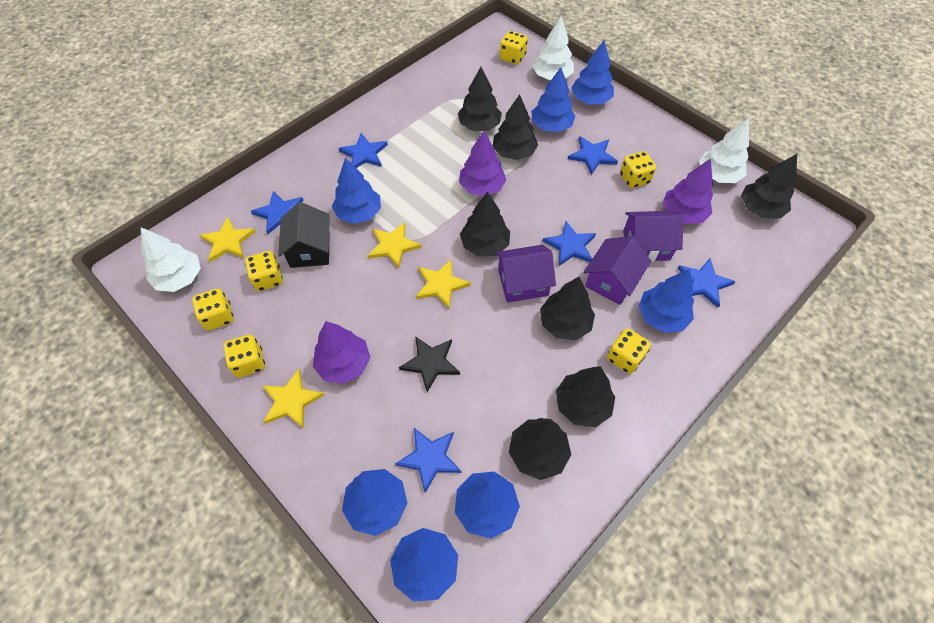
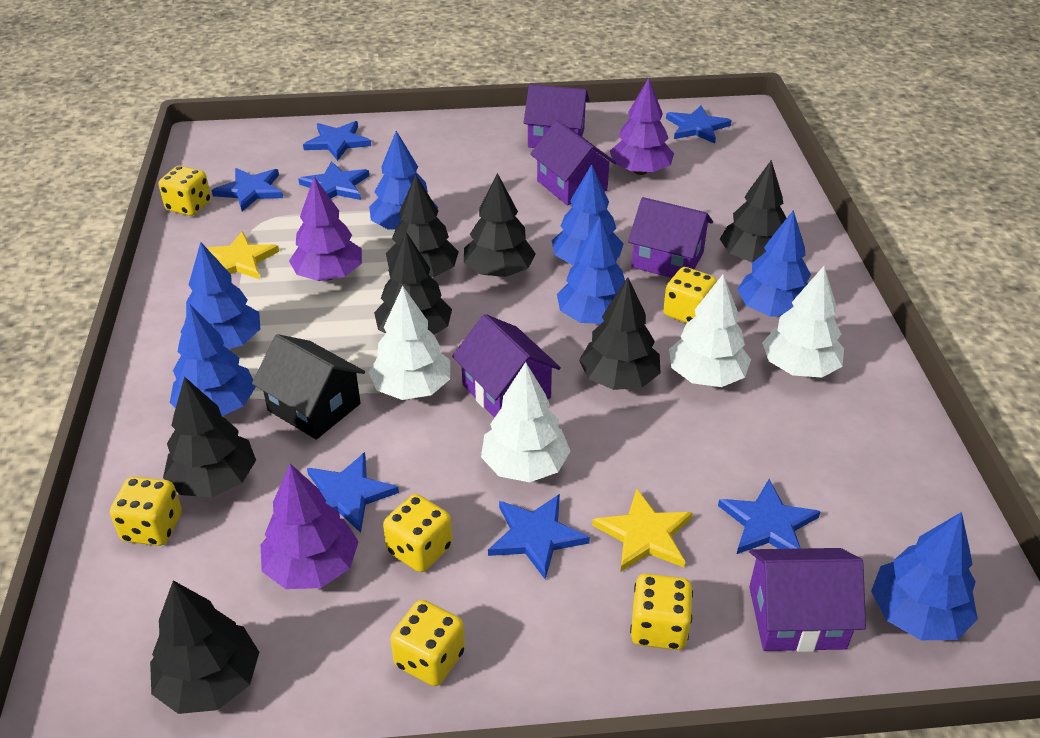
black star: 1 -> 0
blue star: 6 -> 7
purple house: 3 -> 5
white tree: 3 -> 4
yellow star: 4 -> 2

